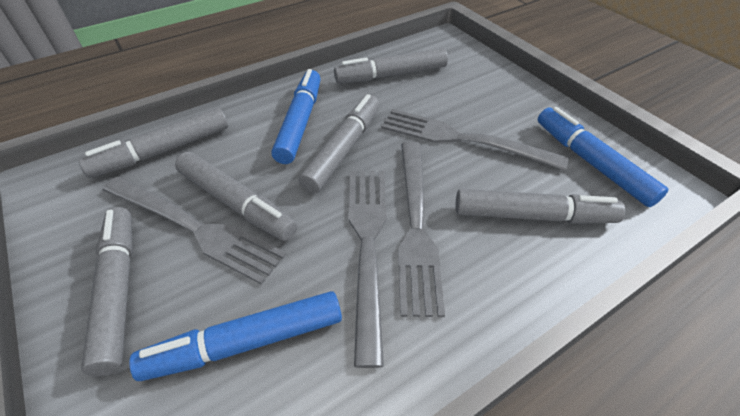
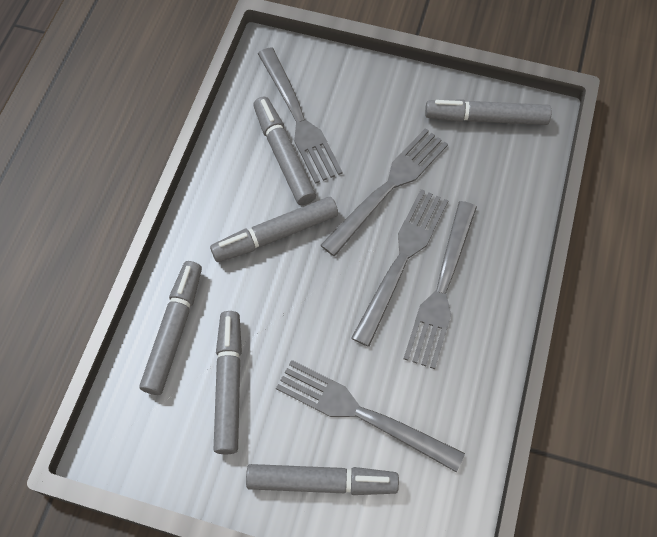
blue marker: 3 -> 0
grey fork: 4 -> 5

